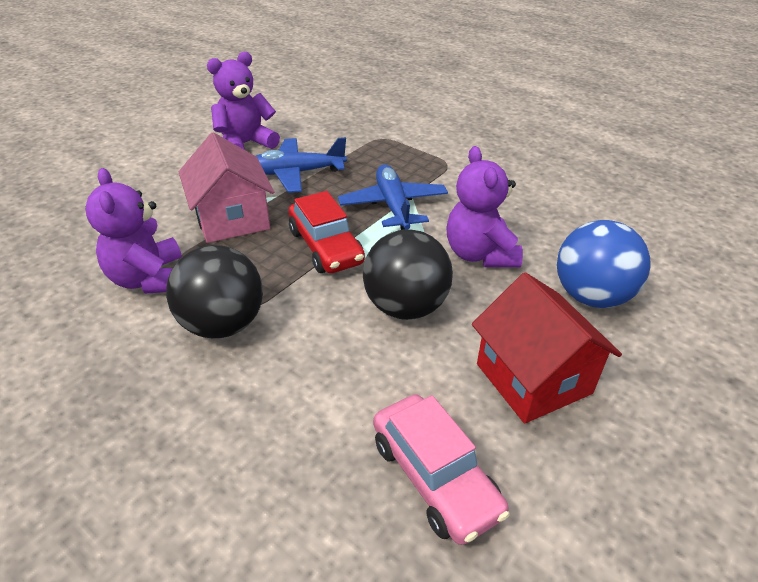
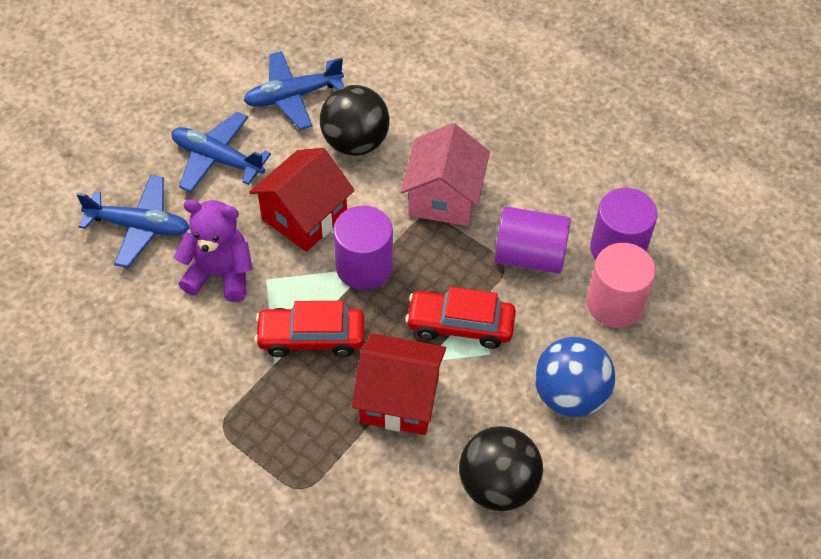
blue plane: 2 -> 3
pink car: 1 -> 0
pink cylinder: 0 -> 1
purple cylinder: 0 -> 3
purple teddy bear: 3 -> 1
red car: 1 -> 2
red house: 1 -> 2

